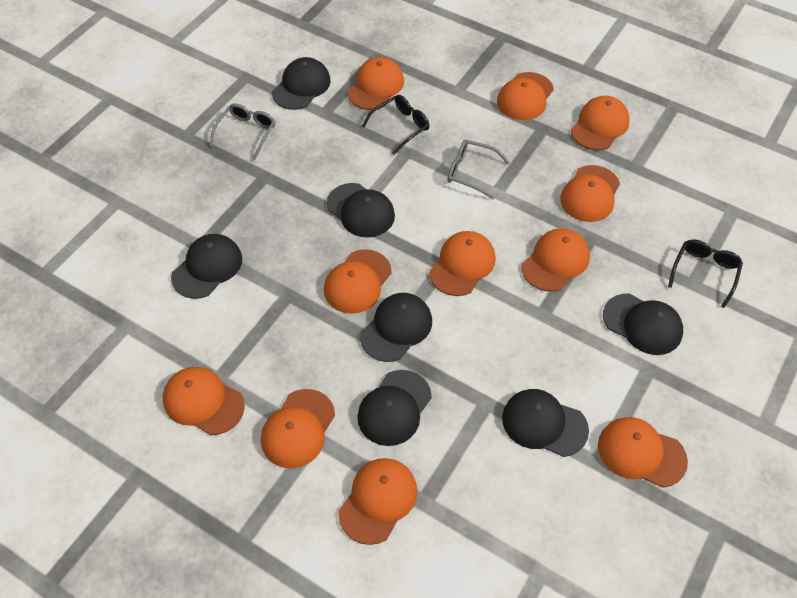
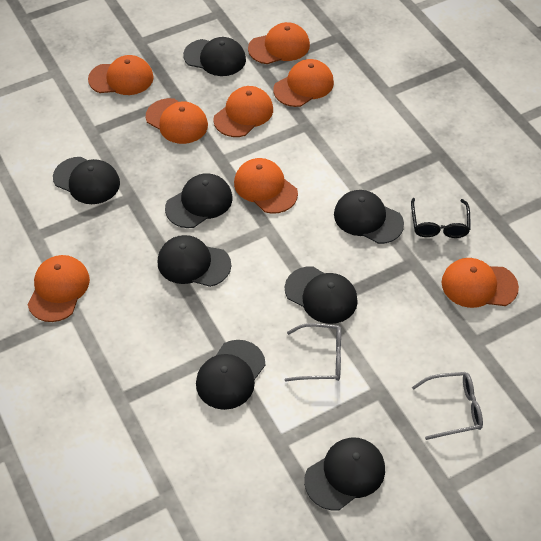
black cap: 7 -> 8
black glasses: 2 -> 1
orange cap: 11 -> 8

